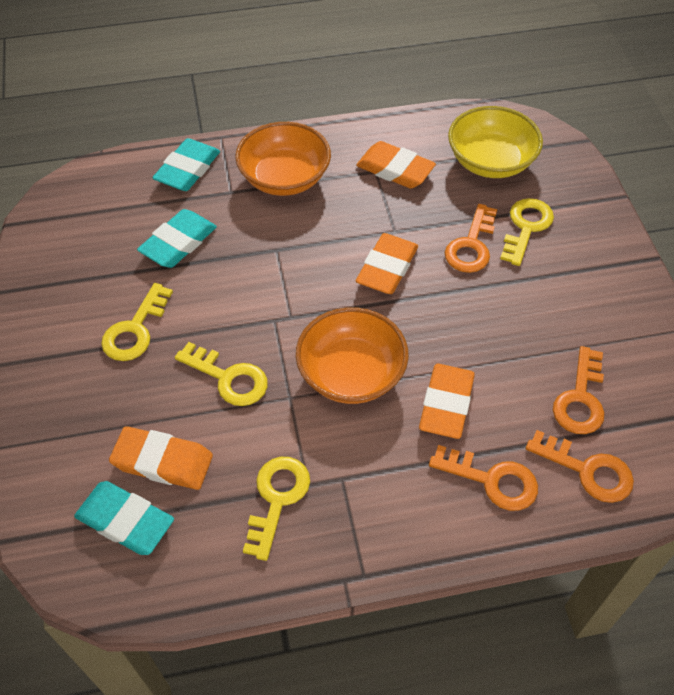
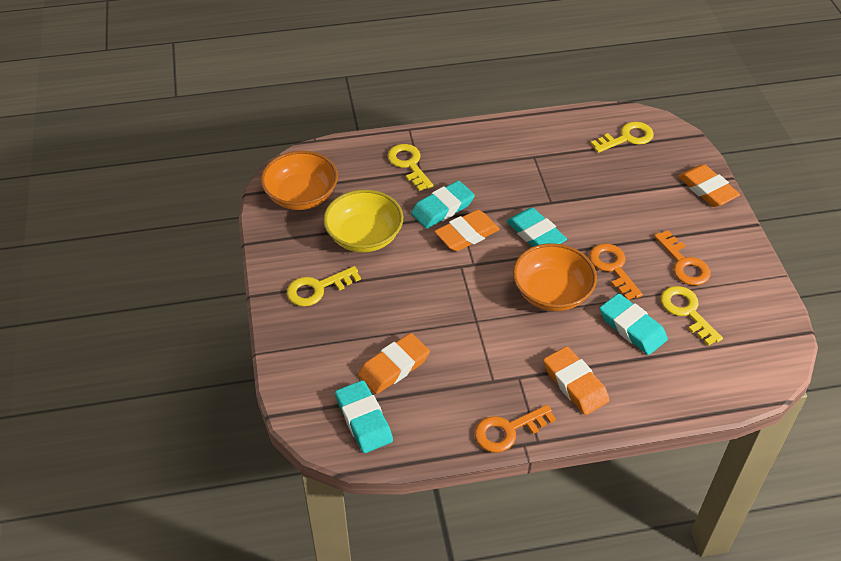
orange key: 4 -> 3
turquoise eraser: 3 -> 4

